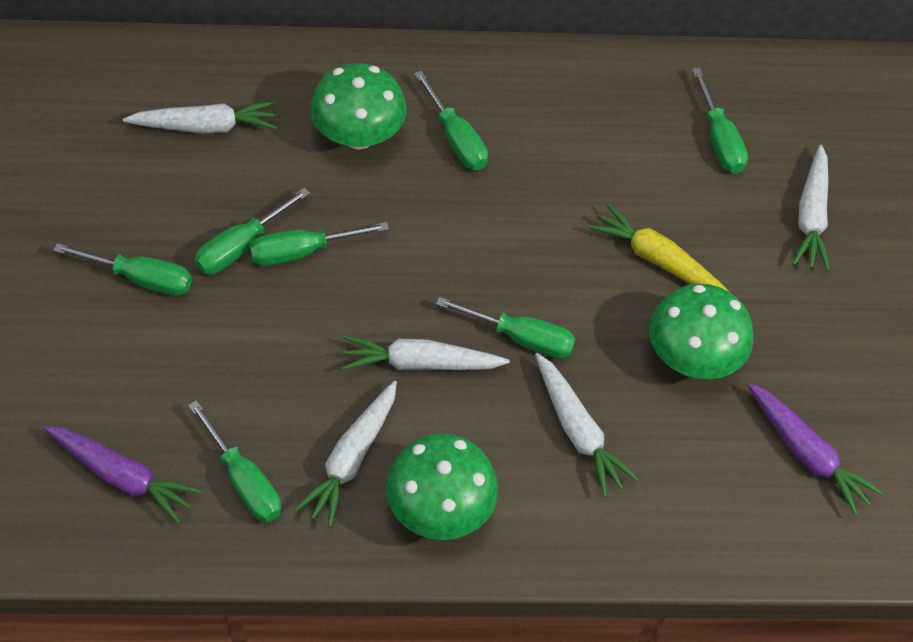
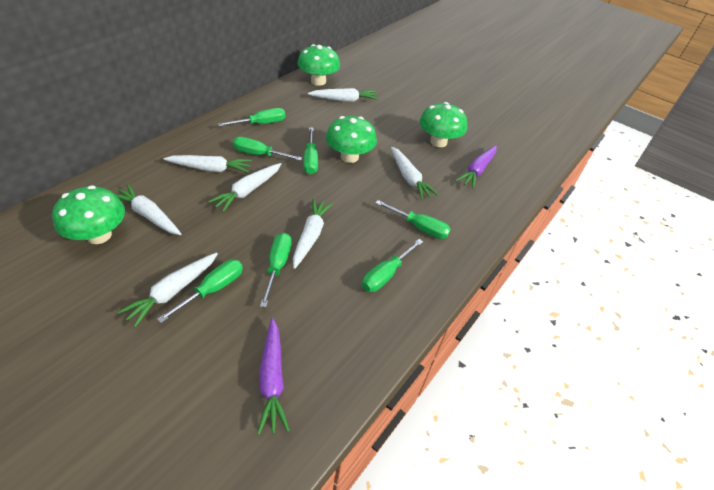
green mushroom: 3 -> 4
white carrot: 5 -> 7
yellow carrot: 1 -> 0

